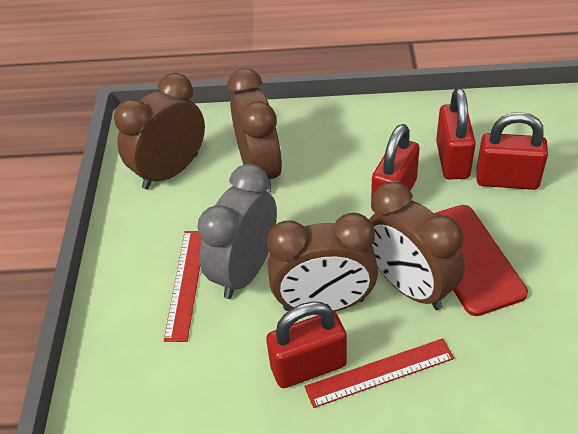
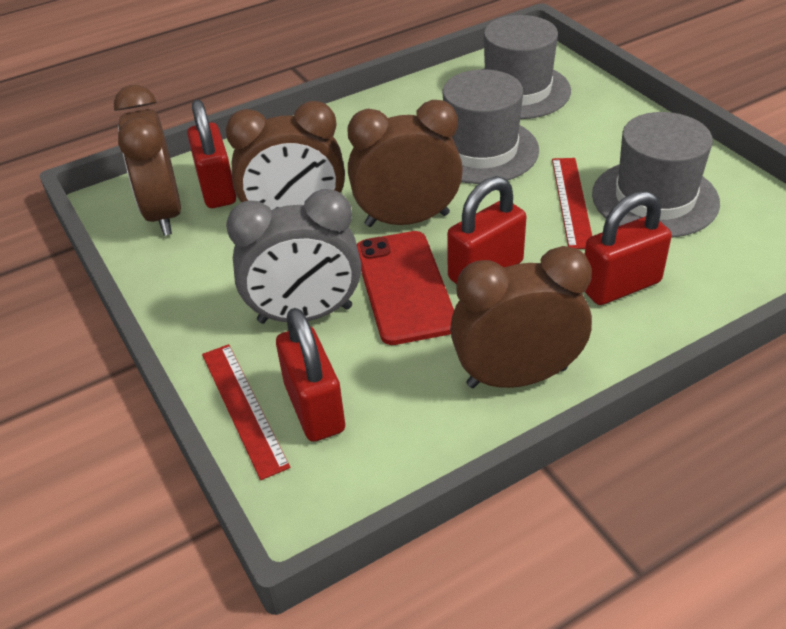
grey hat: 0 -> 3

